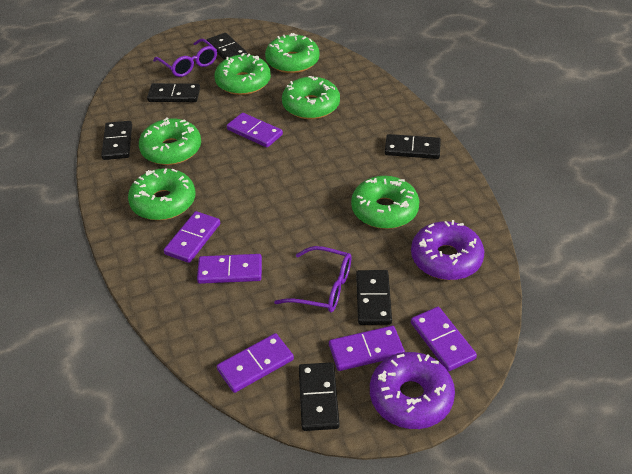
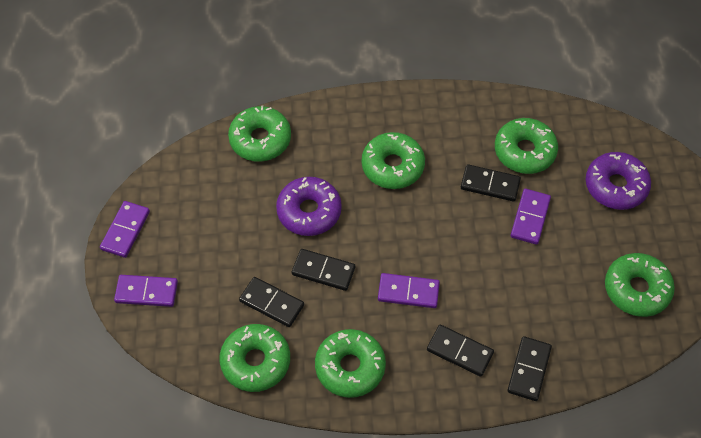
black domino: 6 -> 5
purple domino: 6 -> 4
purple glasses: 2 -> 0

